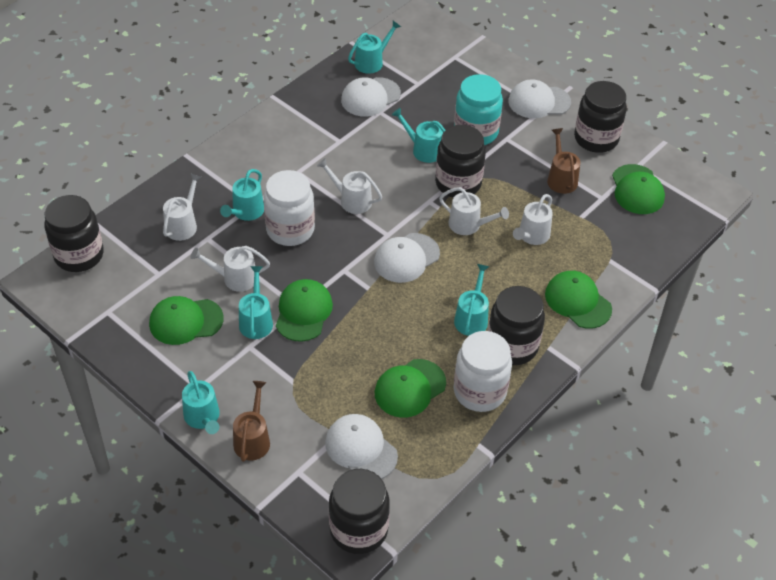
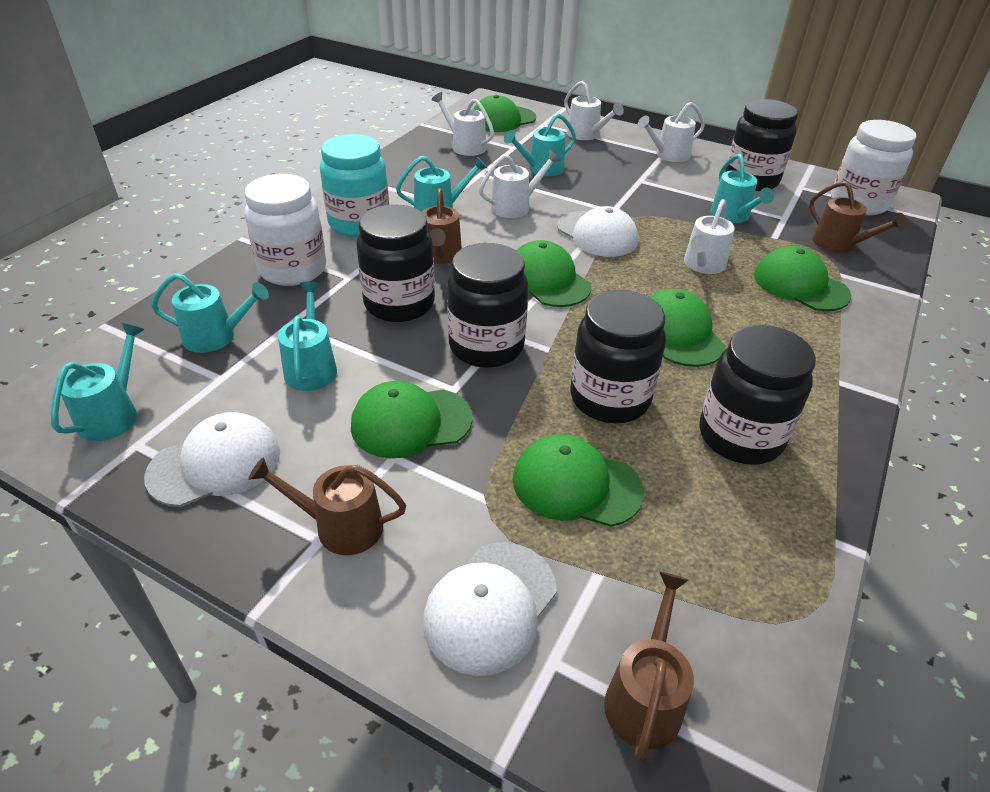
brown watering can: 2 -> 4
green cap: 5 -> 6
white cap: 4 -> 3

